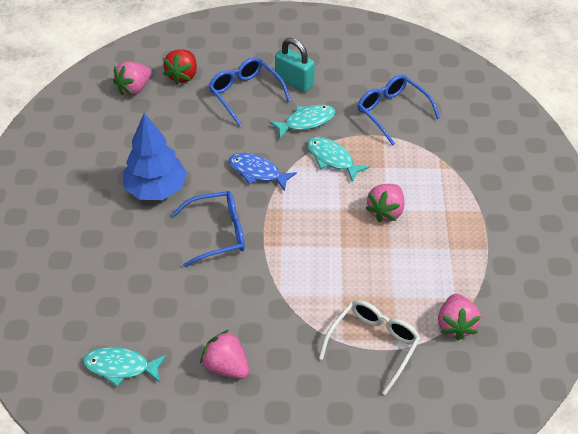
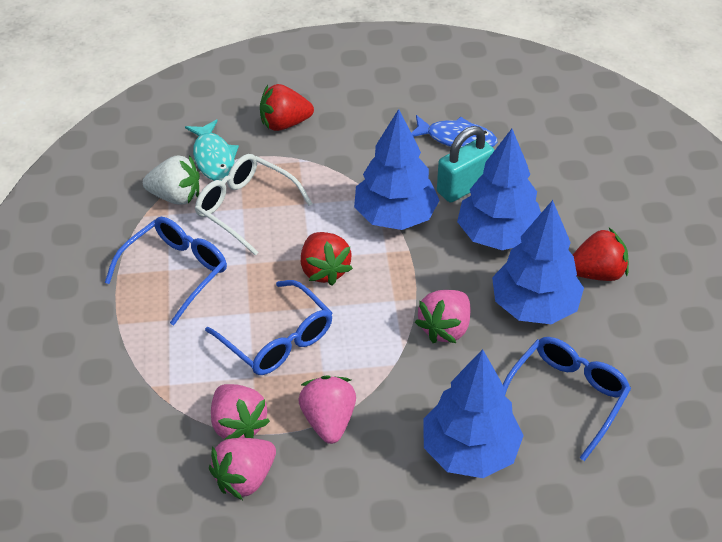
blue tree: 1 -> 4
red strawberry: 1 -> 3
turquoise fish: 3 -> 1
white strawberry: 0 -> 1

